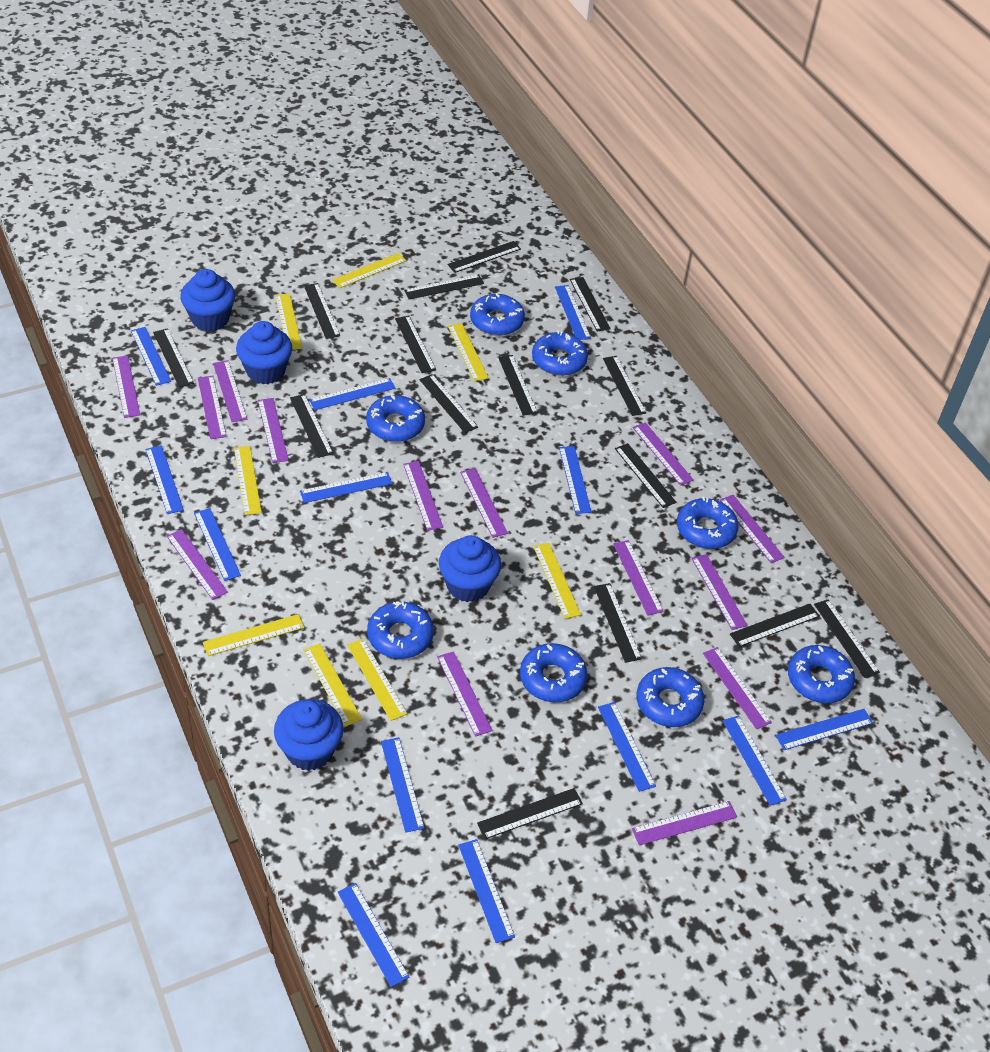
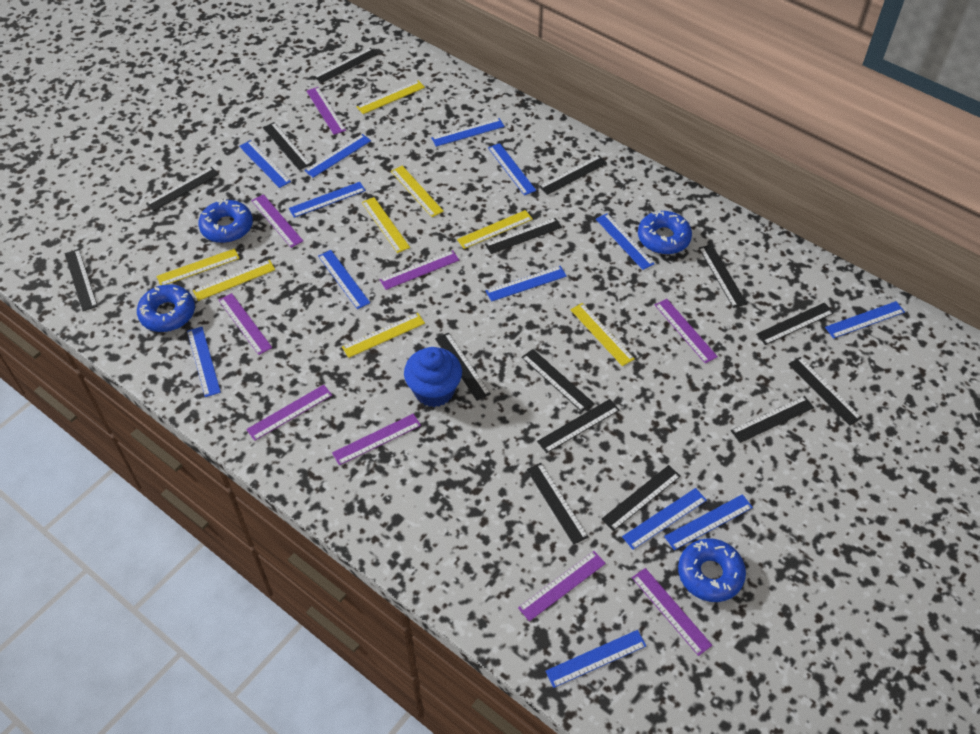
blue cupcake: 4 -> 1
blue donut: 8 -> 4
purple ruler: 14 -> 9

